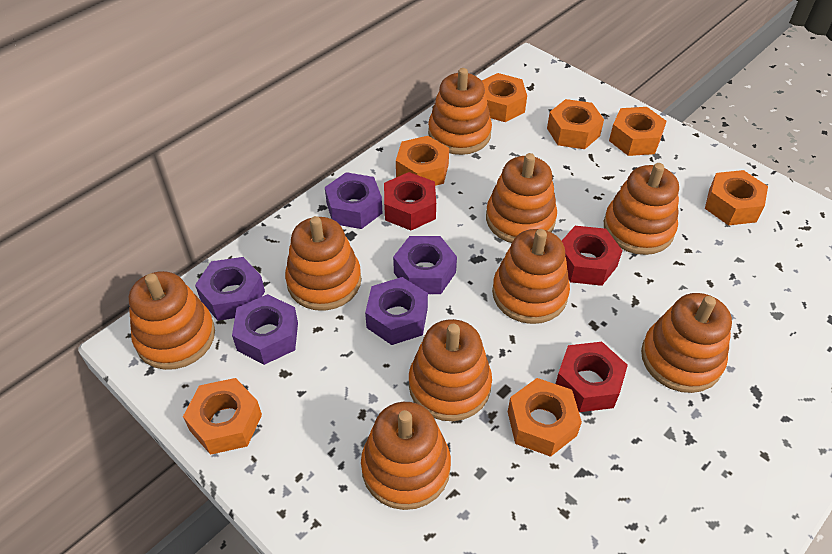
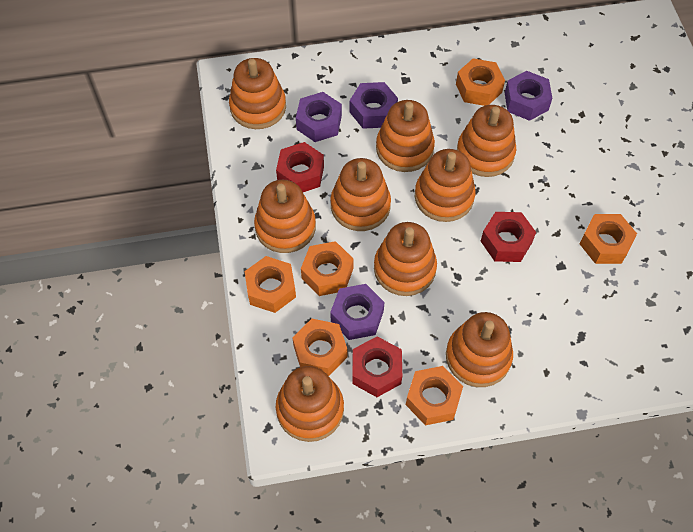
orange nut: 7 -> 6
purple nut: 5 -> 4

